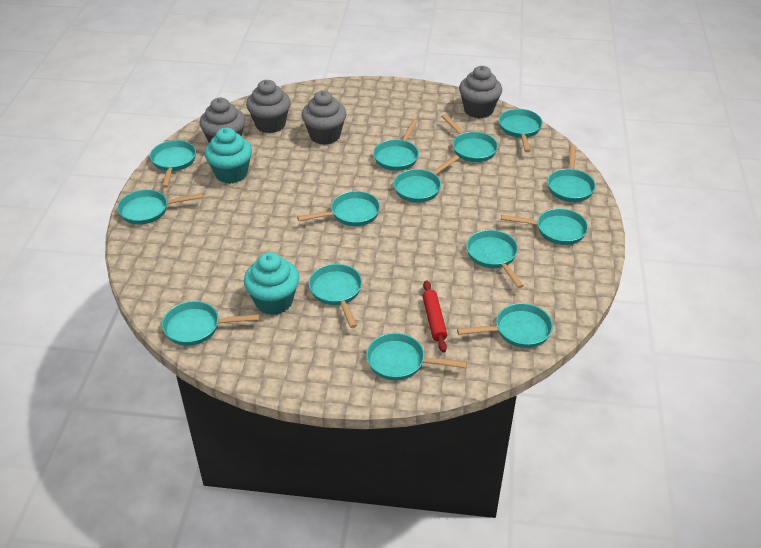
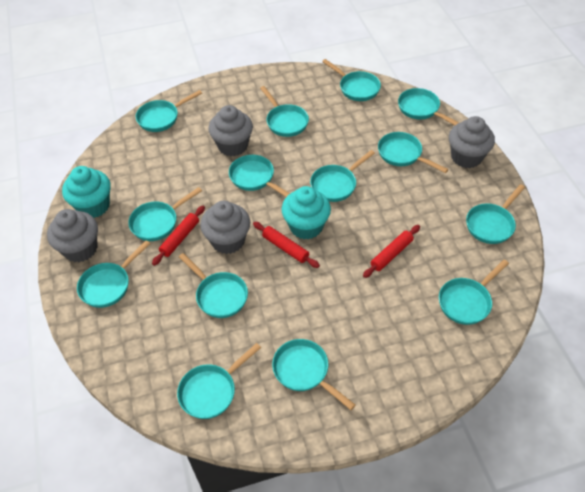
red rolling pin: 1 -> 3

